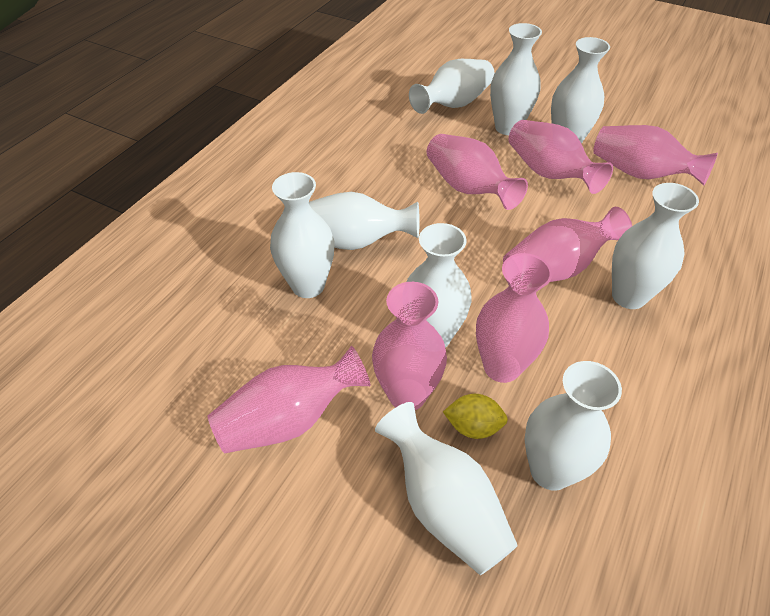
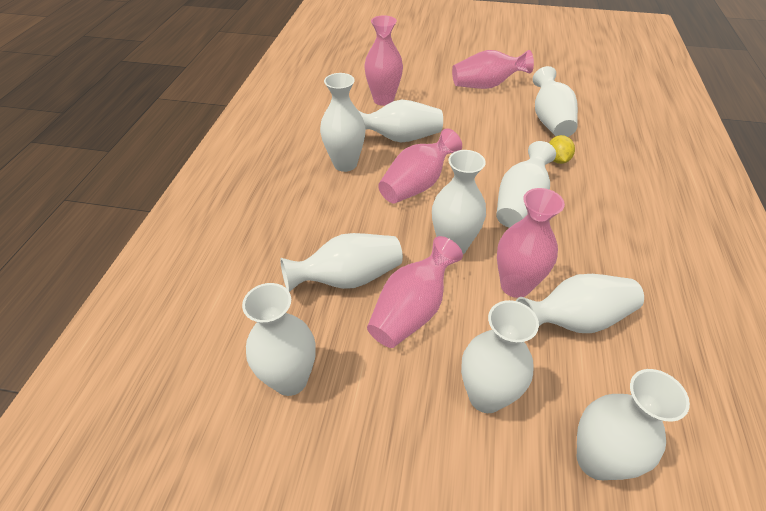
pink vase: 7 -> 5
white vase: 9 -> 10

